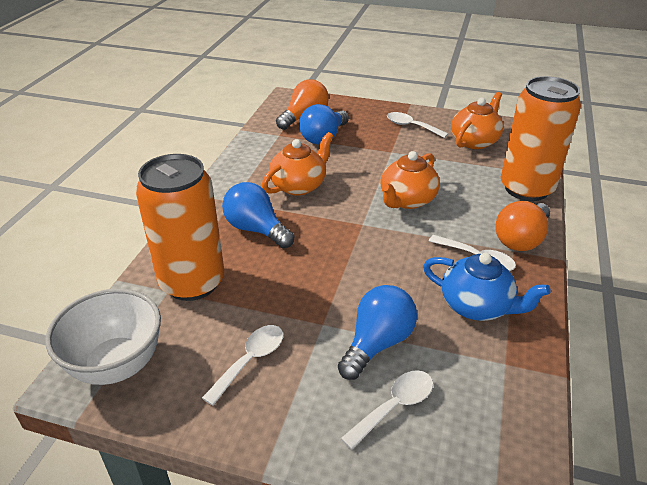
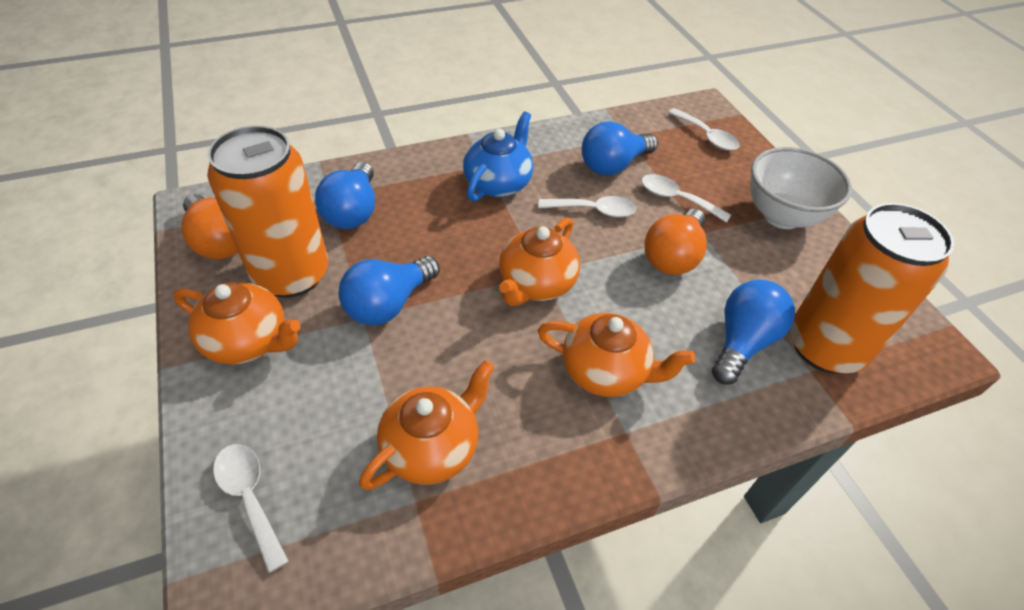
blue light bulb: 3 -> 4
orange teapot: 3 -> 4

